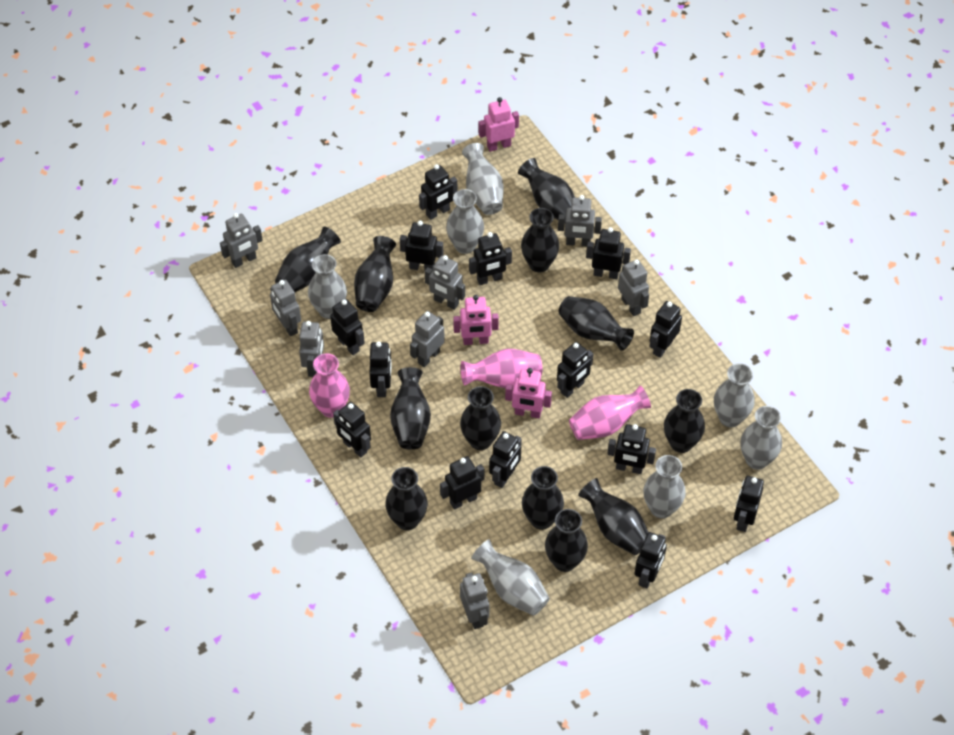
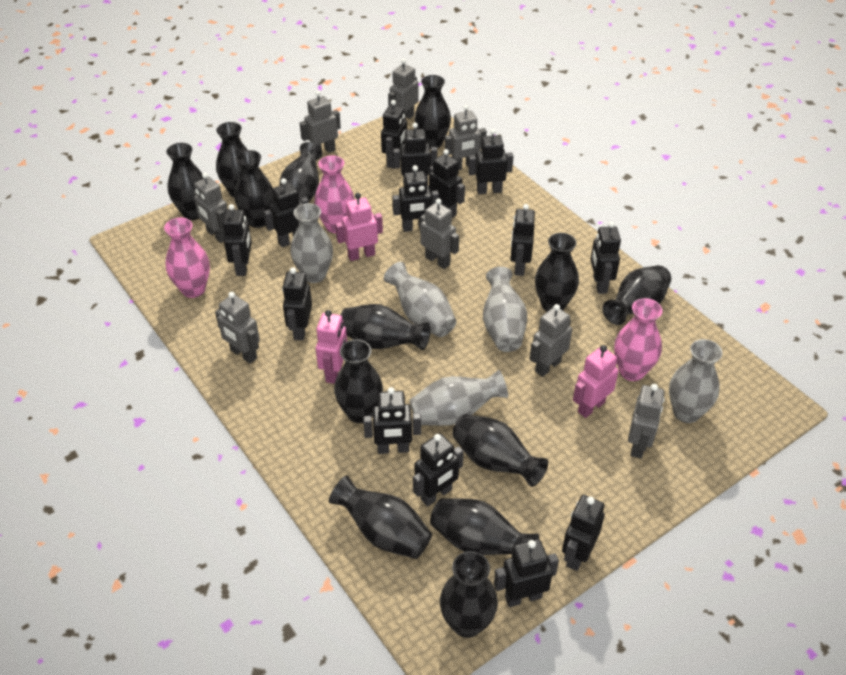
black vase: 12 -> 13
grey vase: 7 -> 5

